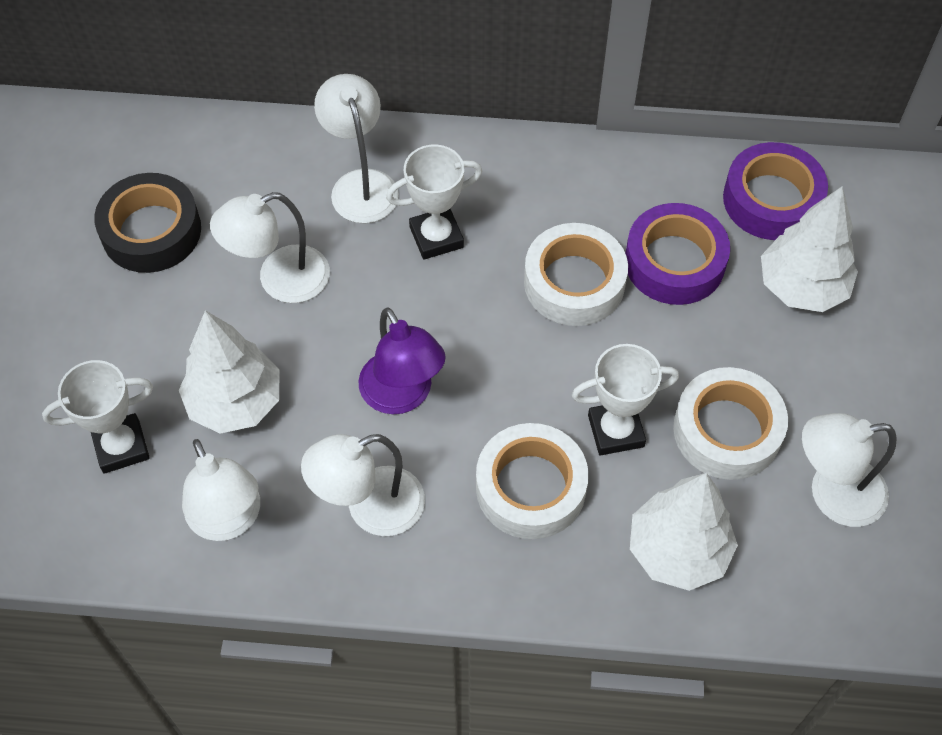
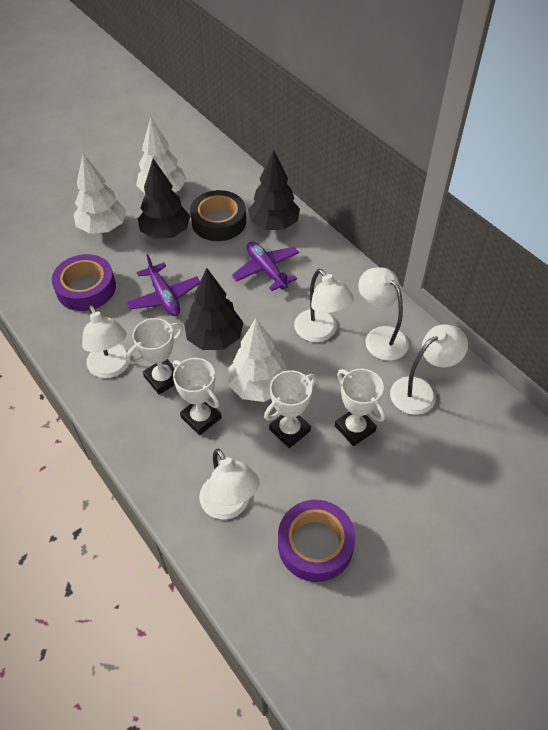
black tree: 0 -> 3
purple lamp: 1 -> 0
purple plane: 0 -> 2
white tape: 3 -> 0
white trophy: 3 -> 4

